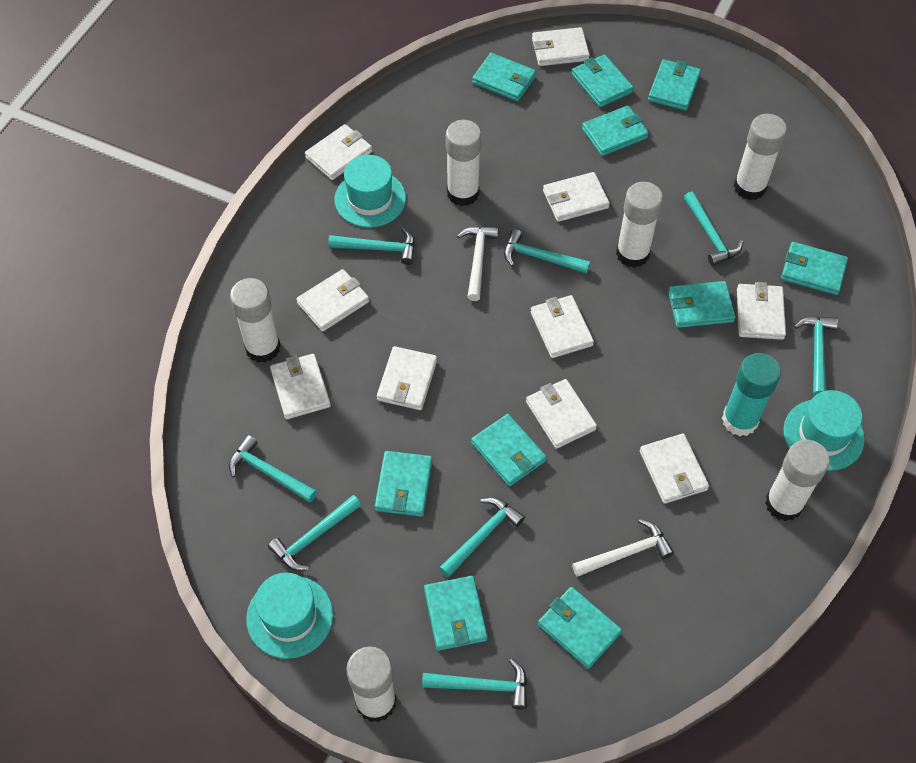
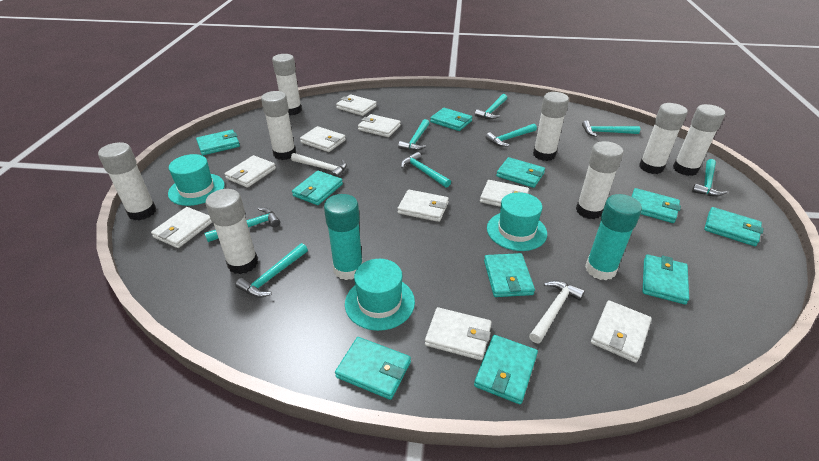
turquoise glue stick: 1 -> 2
white glue stick: 6 -> 8
white wallet: 10 -> 9

